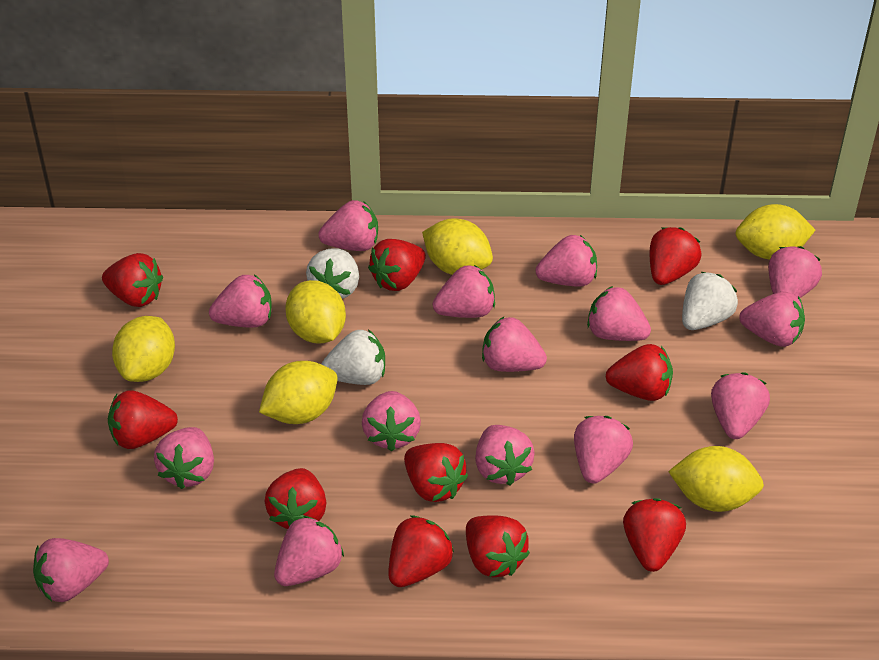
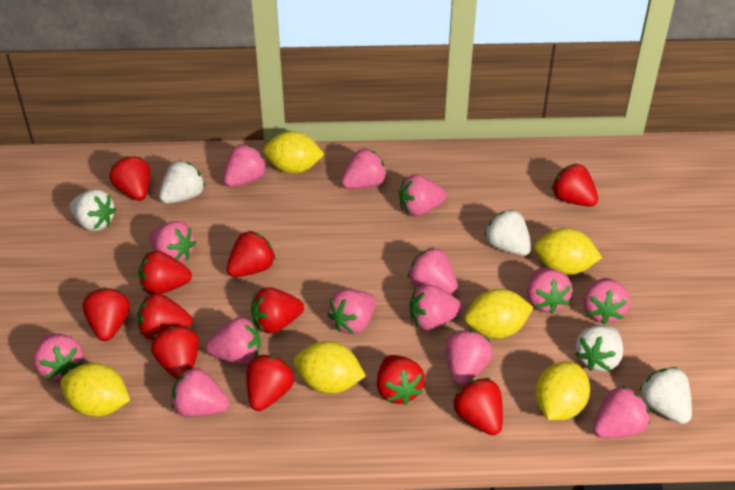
pink strawberry: 15 -> 14
red strawberry: 10 -> 11
white strawberry: 3 -> 5

